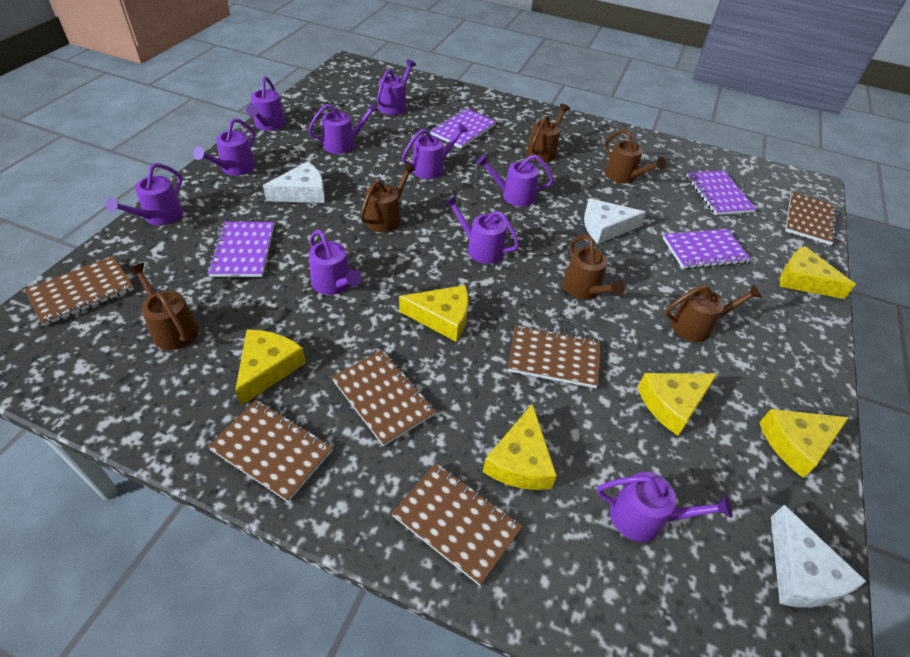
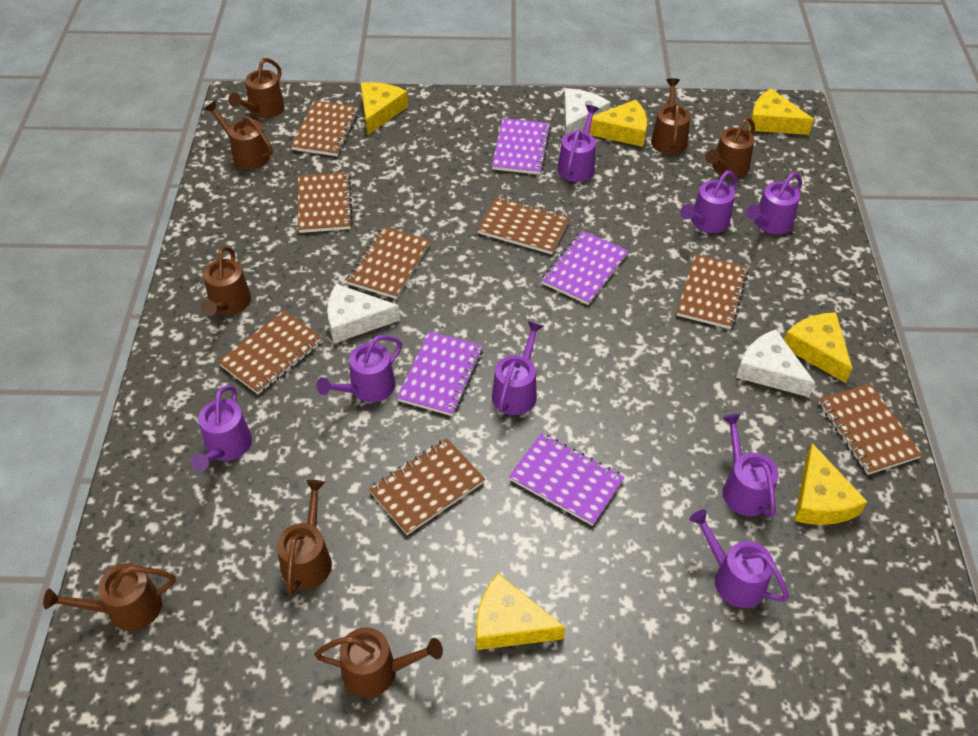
brown notebook: 6 -> 8
brown watering can: 6 -> 8
purple watering can: 10 -> 8

